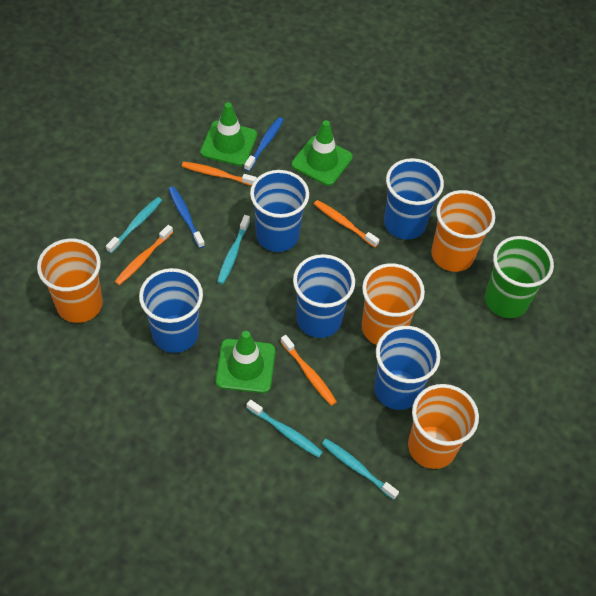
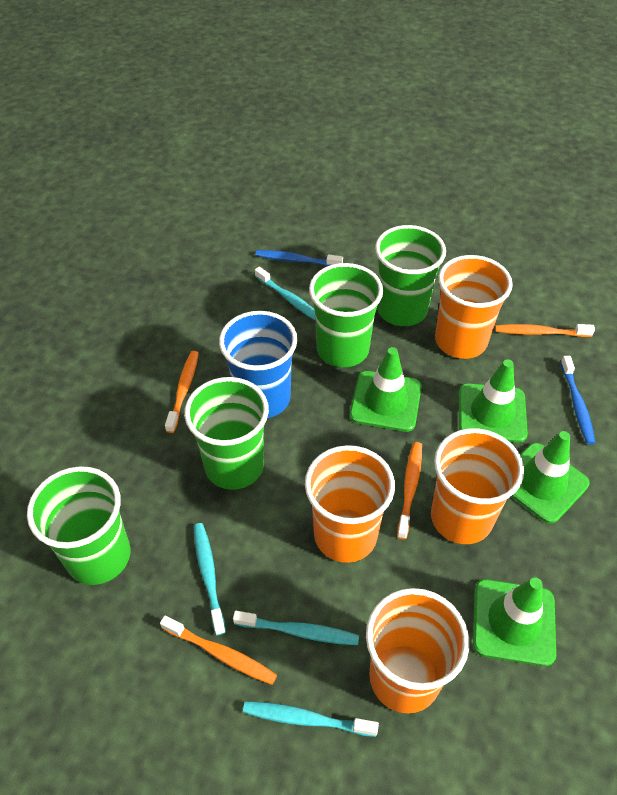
blue cup: 5 -> 1
green cup: 1 -> 4
green traffic cone: 3 -> 4

